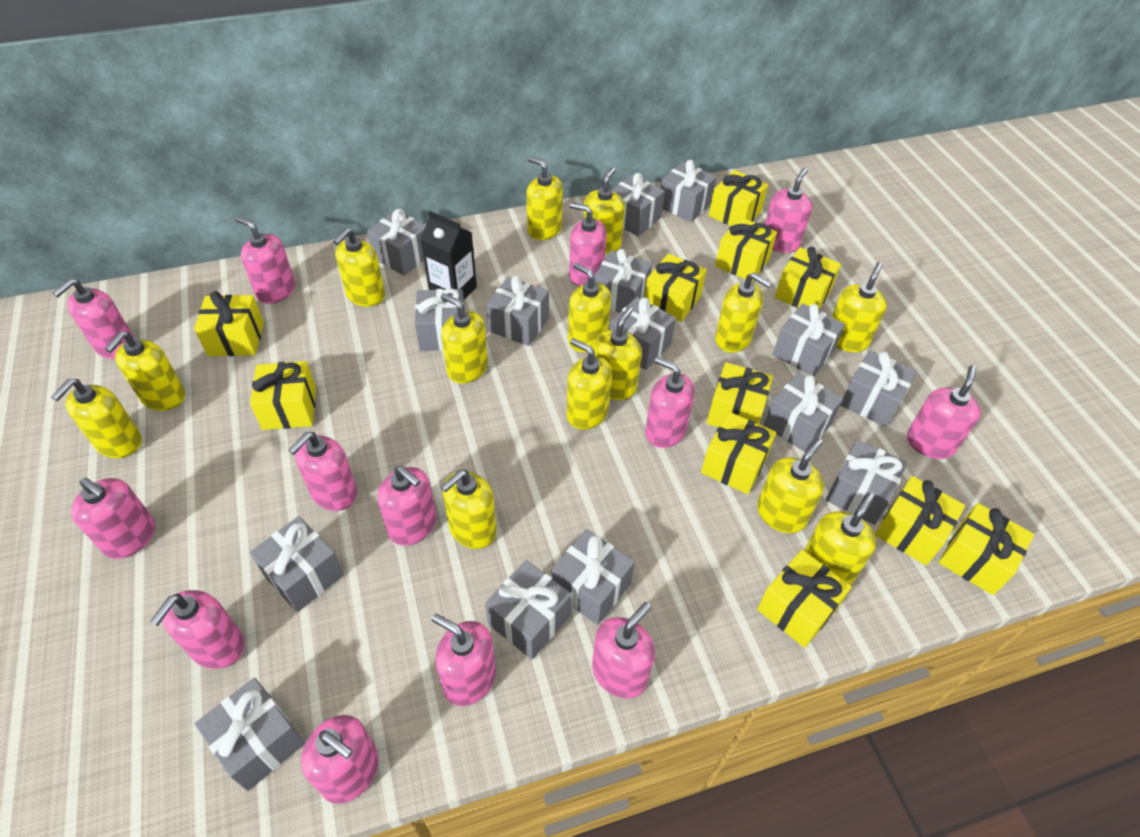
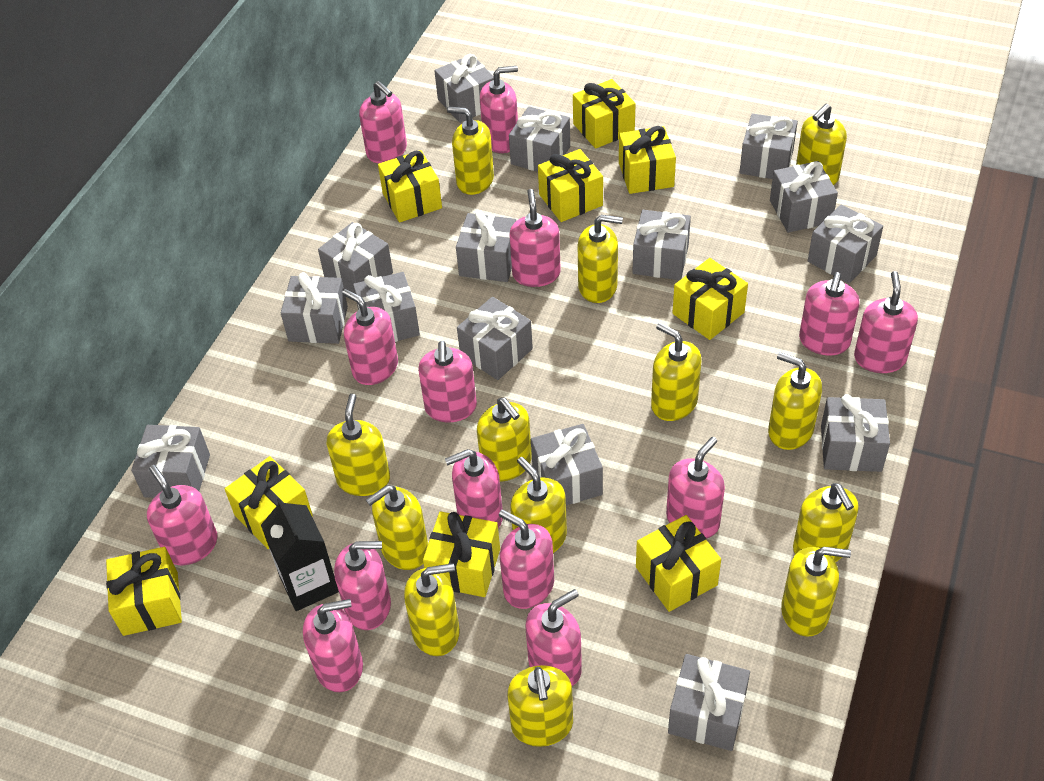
pink soap dispenser: 13 -> 14
yellow gift: 11 -> 9
yellow soap dispenser: 14 -> 13

